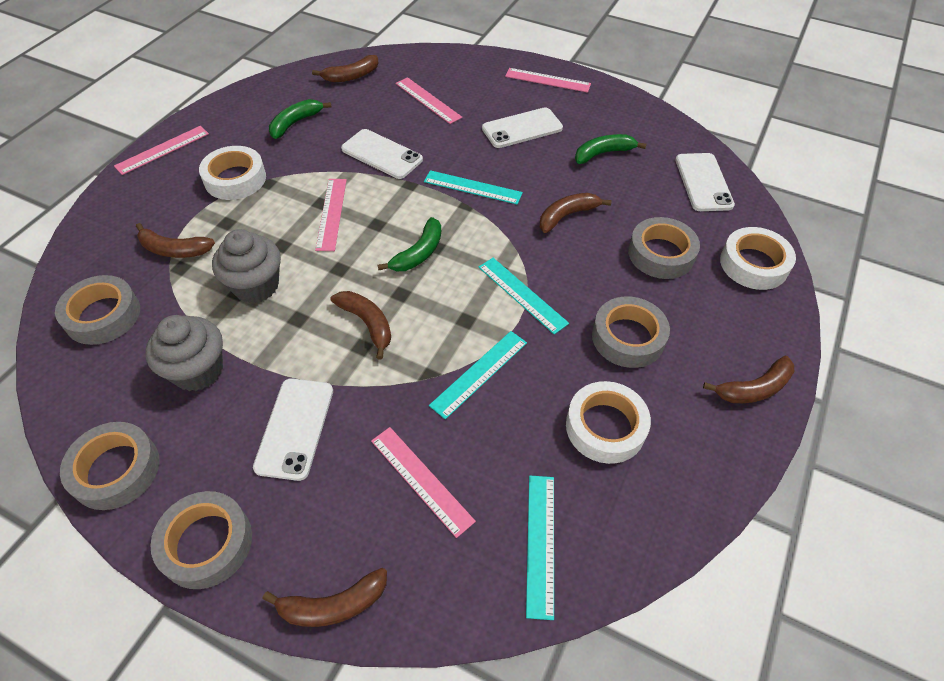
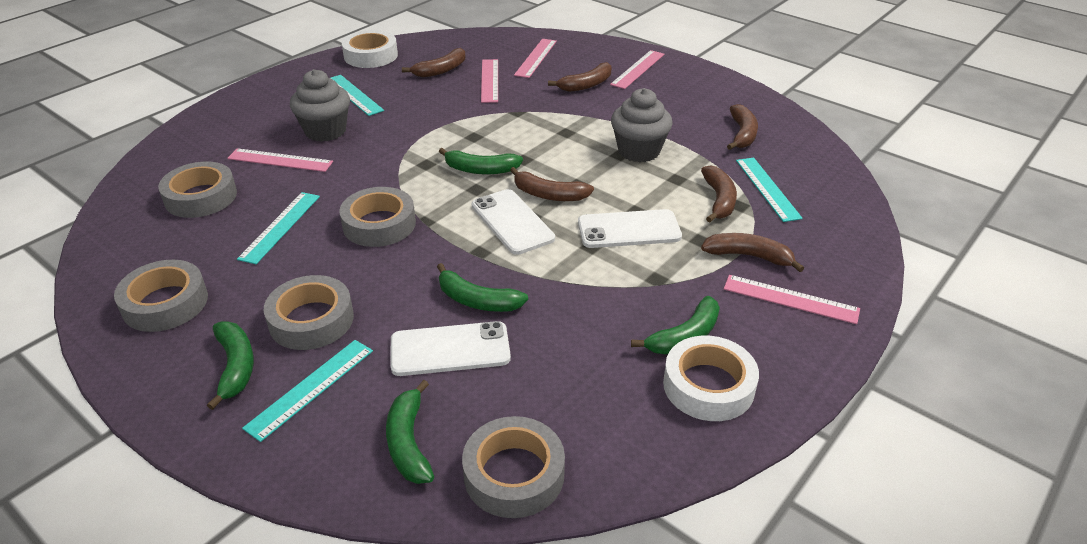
green banana: 3 -> 5
white phone: 4 -> 3
white tape: 3 -> 2

